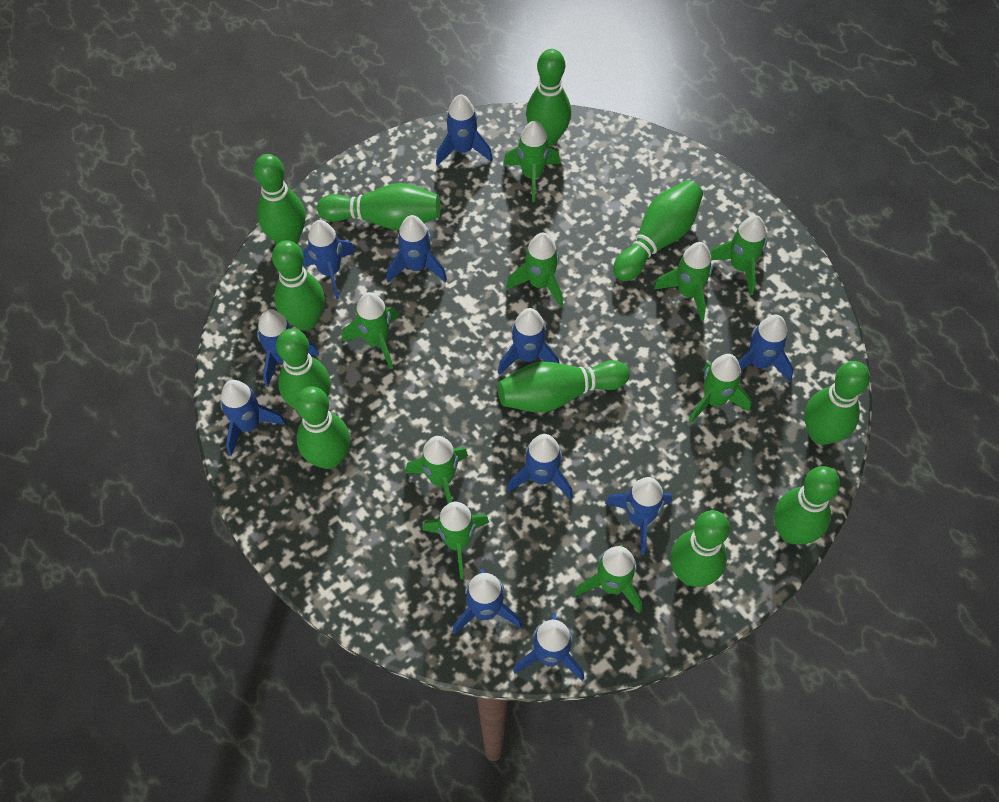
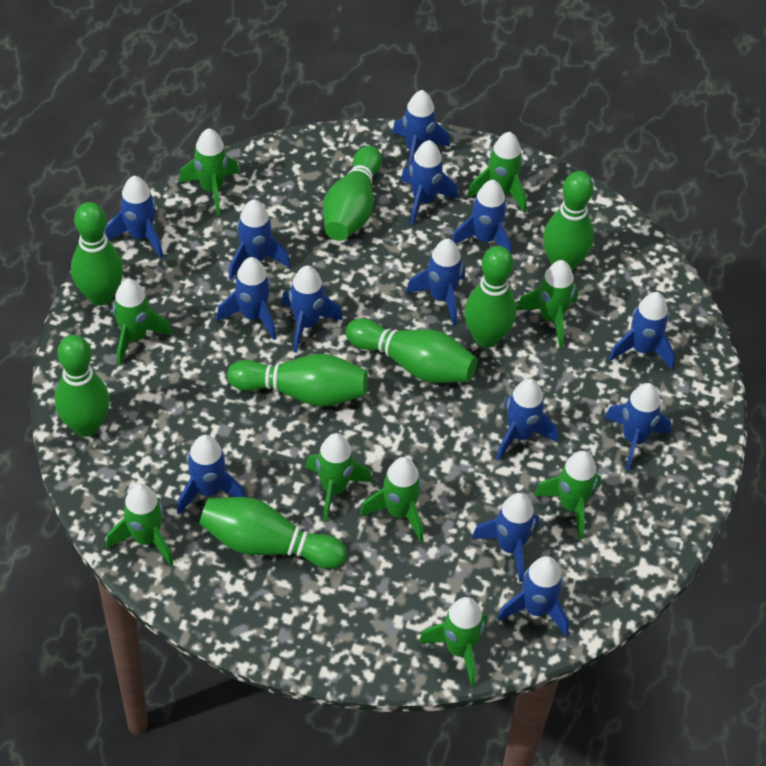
blue rocket: 11 -> 14
green bowling pin: 11 -> 8

